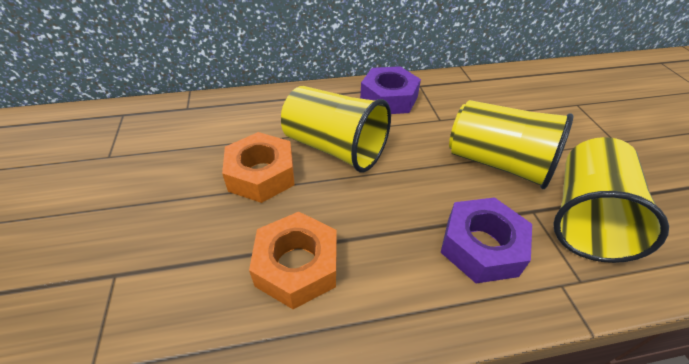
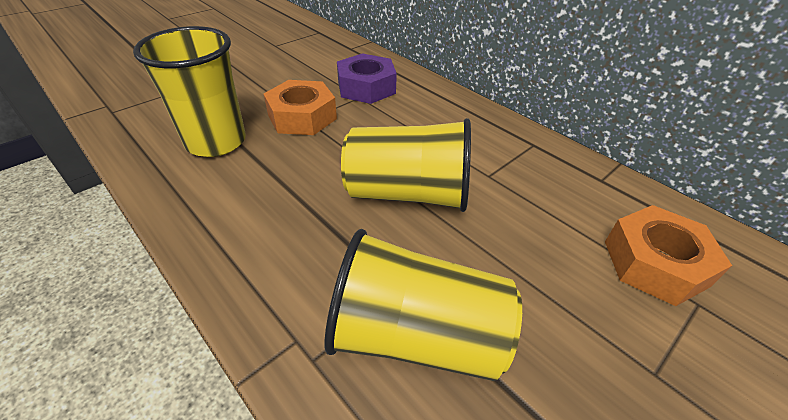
purple nut: 2 -> 1

